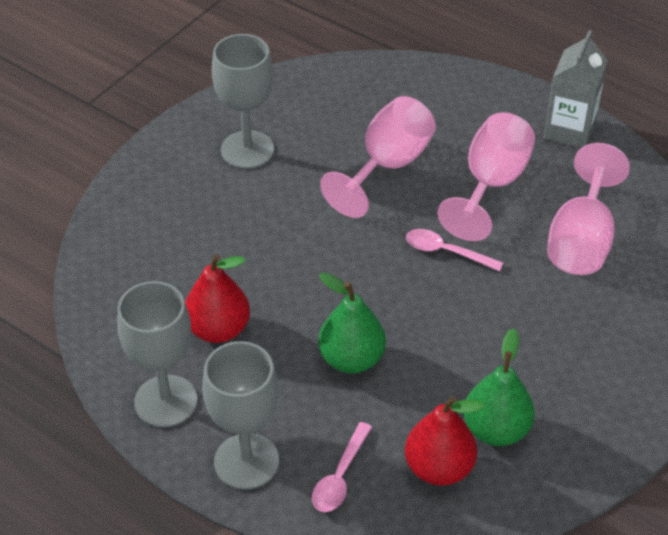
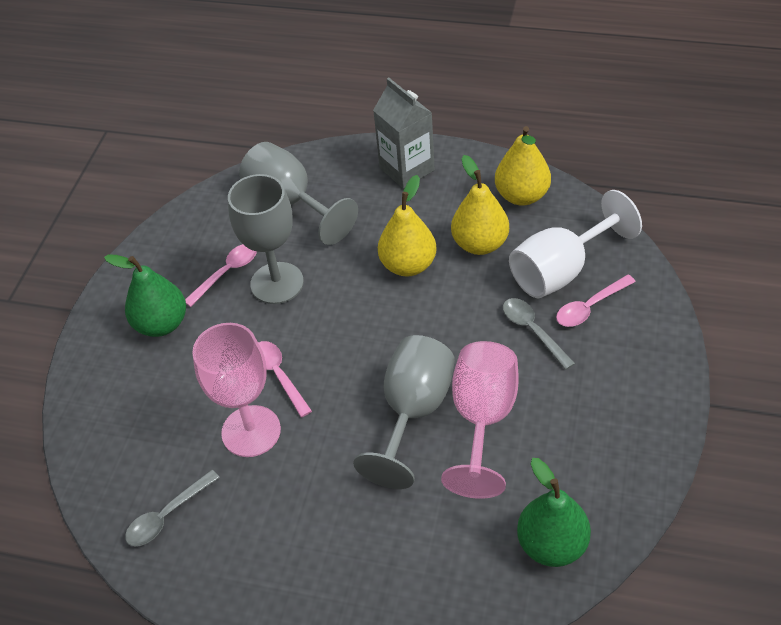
grey spoon: 0 -> 2
pink goblet: 3 -> 2
pink spoon: 2 -> 3
red pear: 2 -> 0
white goblet: 0 -> 1
yellow pear: 0 -> 3

